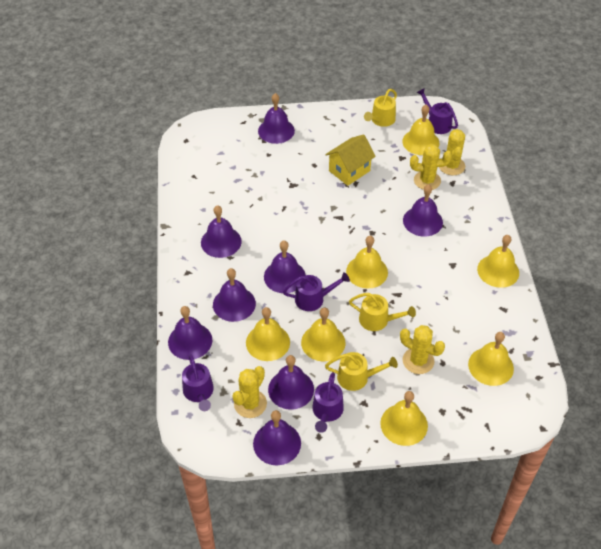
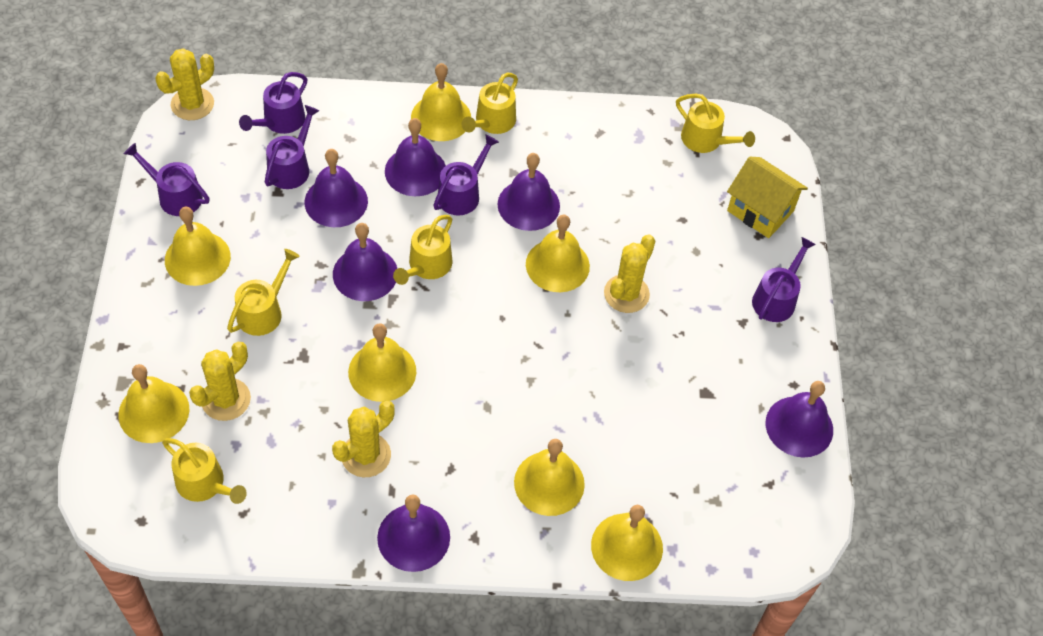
purple bell: 8 -> 6
purple watering can: 4 -> 5
yellow watering can: 3 -> 5

